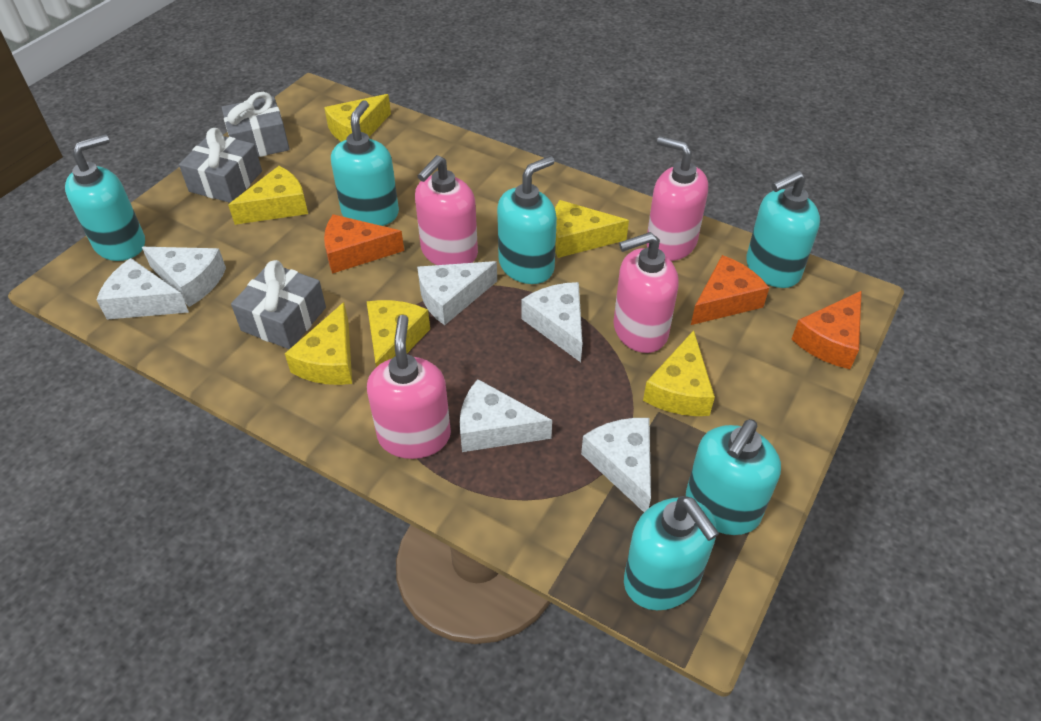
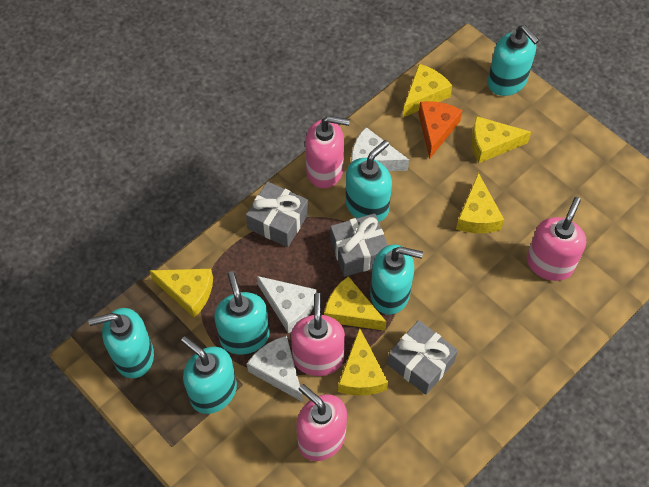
orange cheese: 3 -> 1
white cheese: 6 -> 3

